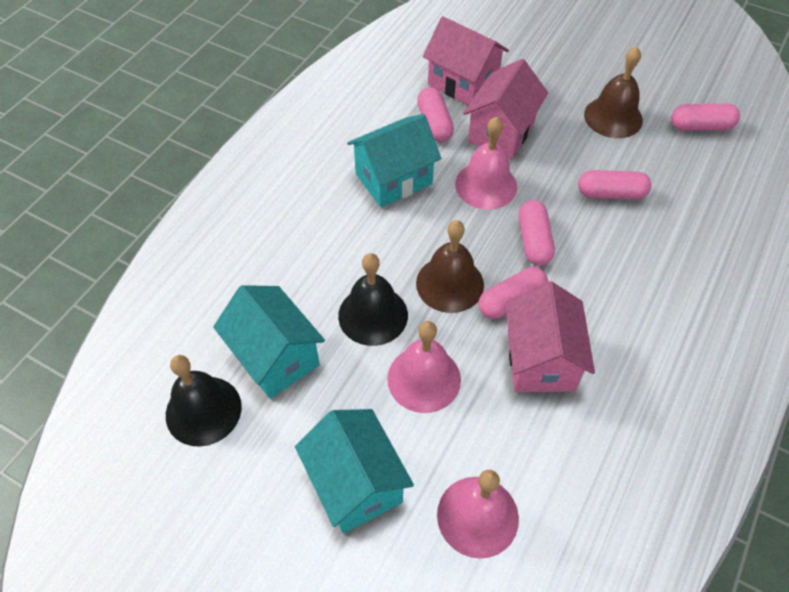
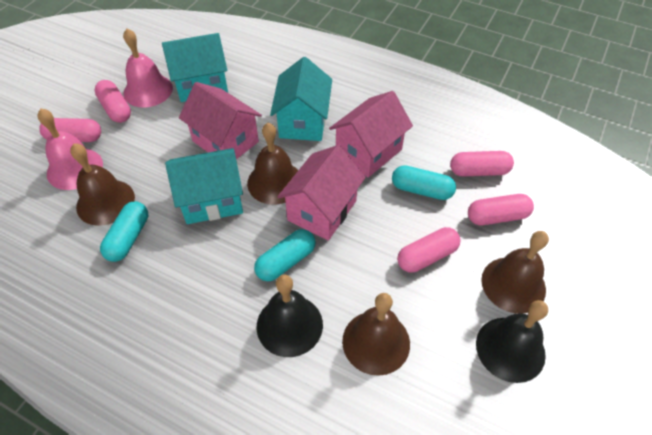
brown bell: 2 -> 4
pink bell: 3 -> 2
turquoise capsule: 0 -> 3

